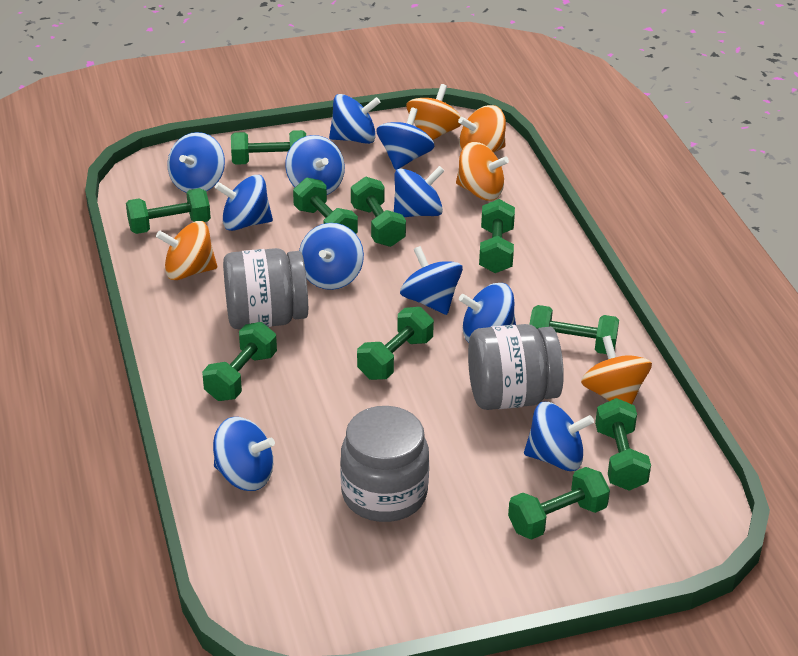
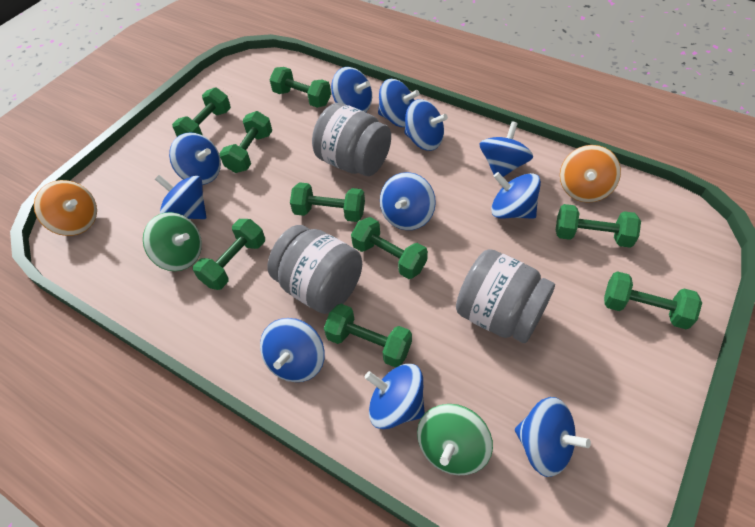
green dumbbell: 10 -> 9
green spinning top: 0 -> 2
orange spinning top: 5 -> 2

